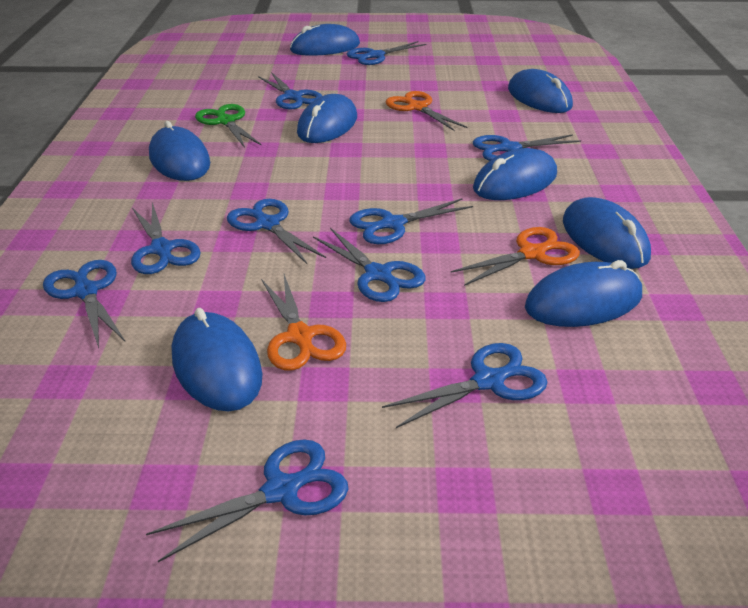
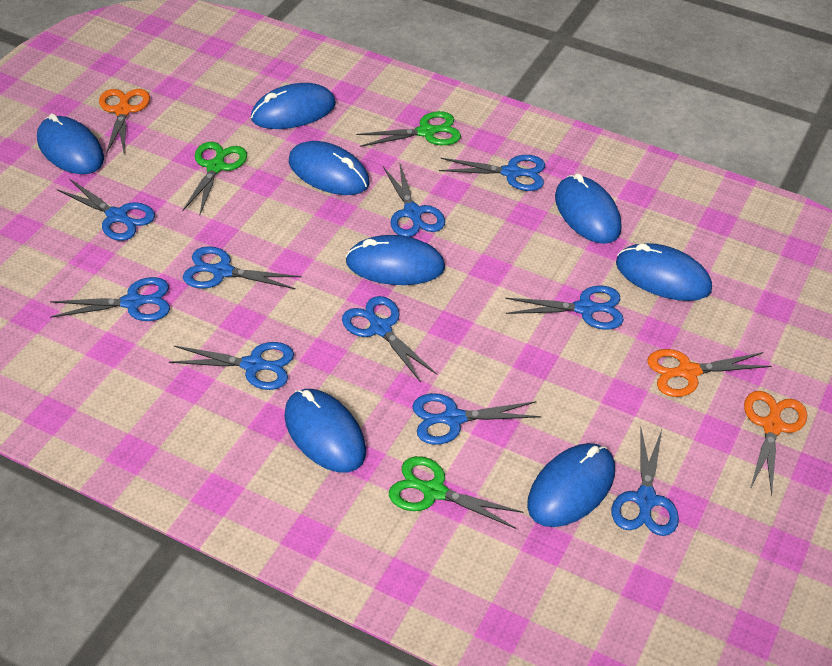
green scissors: 1 -> 3

